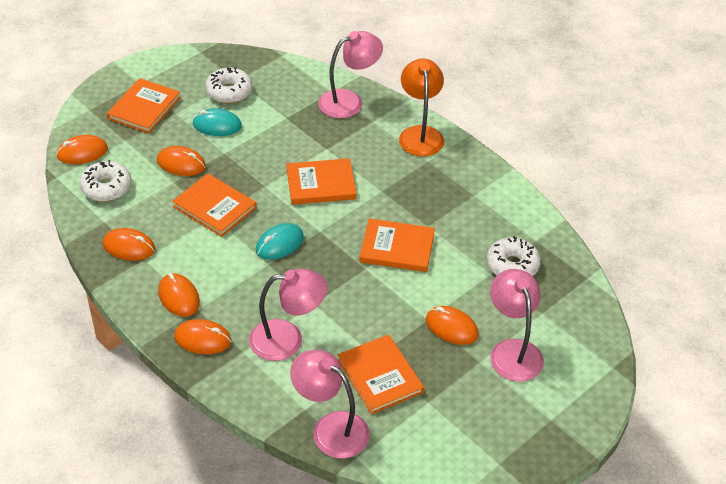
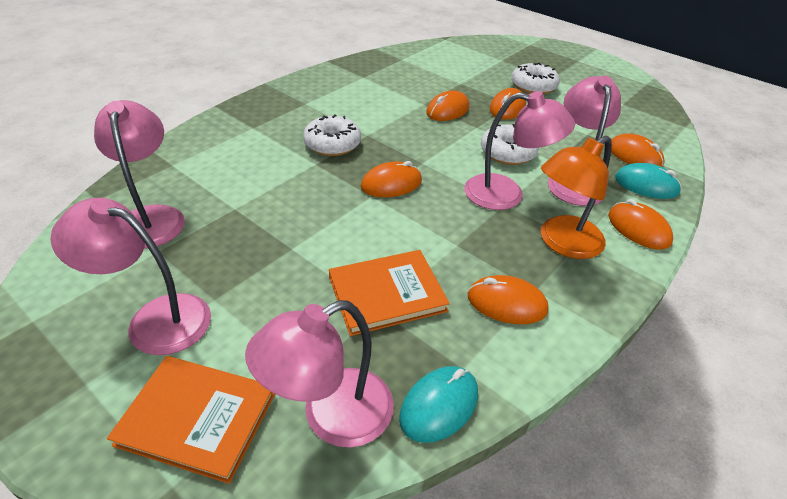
orange book: 5 -> 2
pink lamp: 4 -> 5

